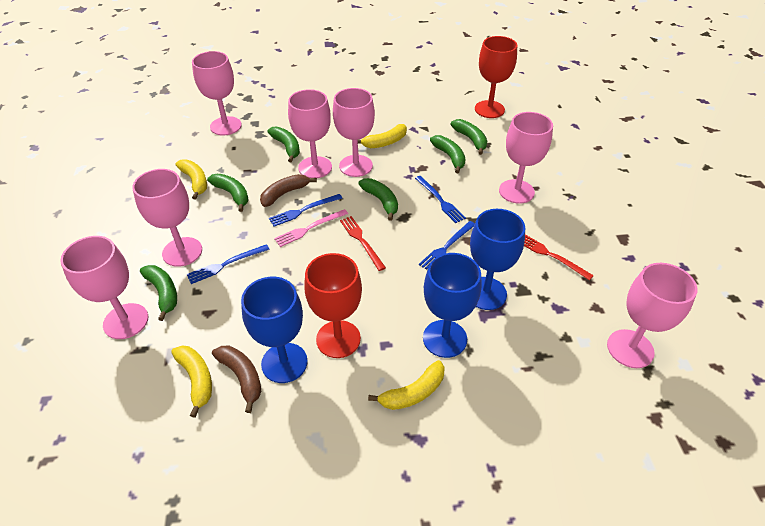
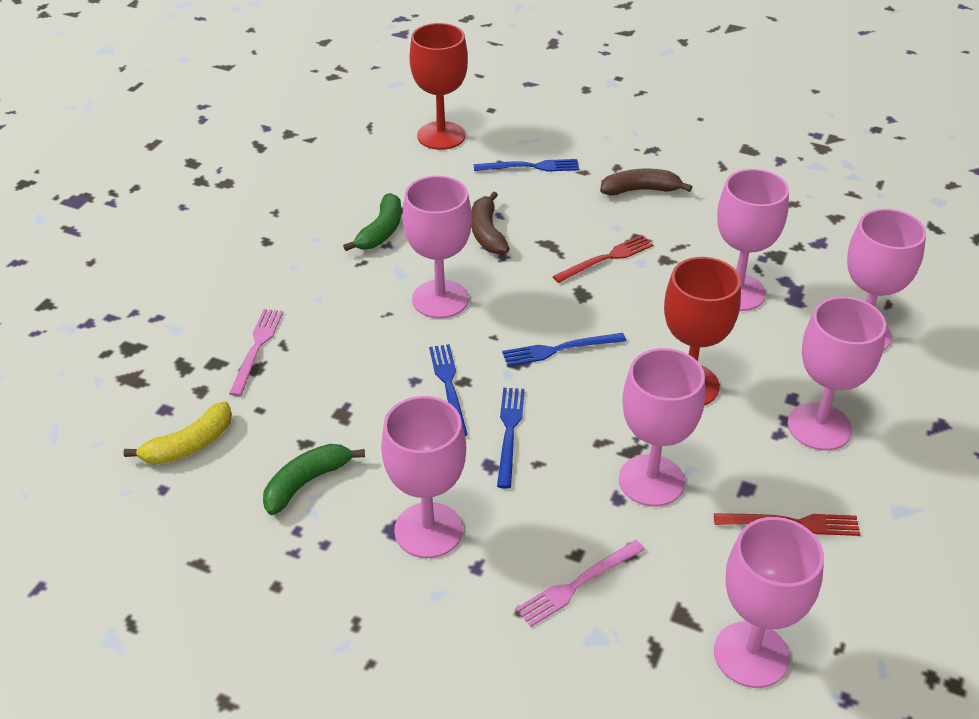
blue goblet: 3 -> 0
green banana: 6 -> 2
pink fork: 1 -> 2
yellow banana: 4 -> 1

